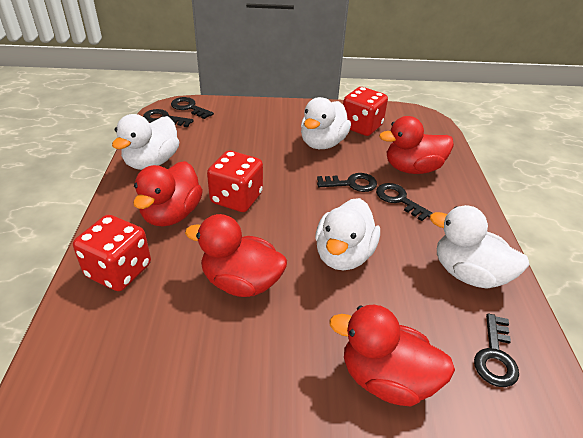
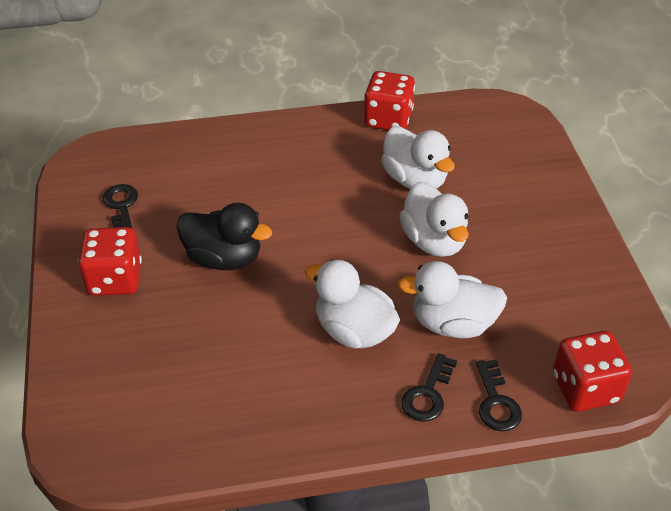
black duck: 0 -> 1
black key: 5 -> 3
red duck: 4 -> 0

